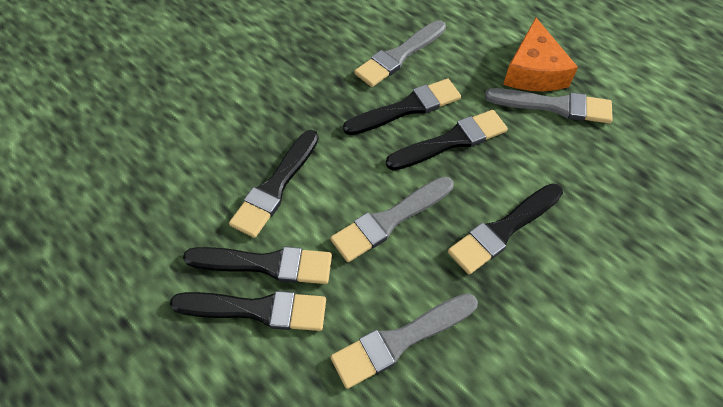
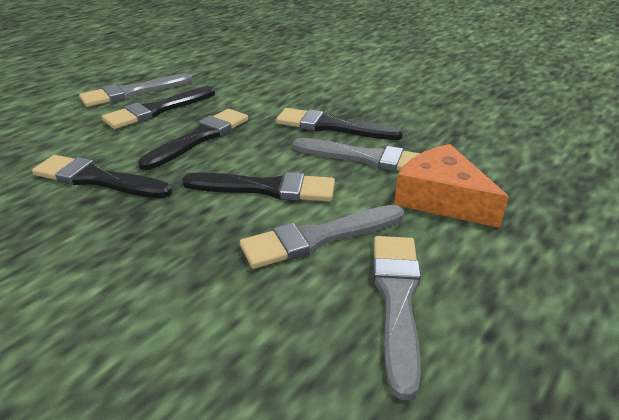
black brush: 6 -> 5

